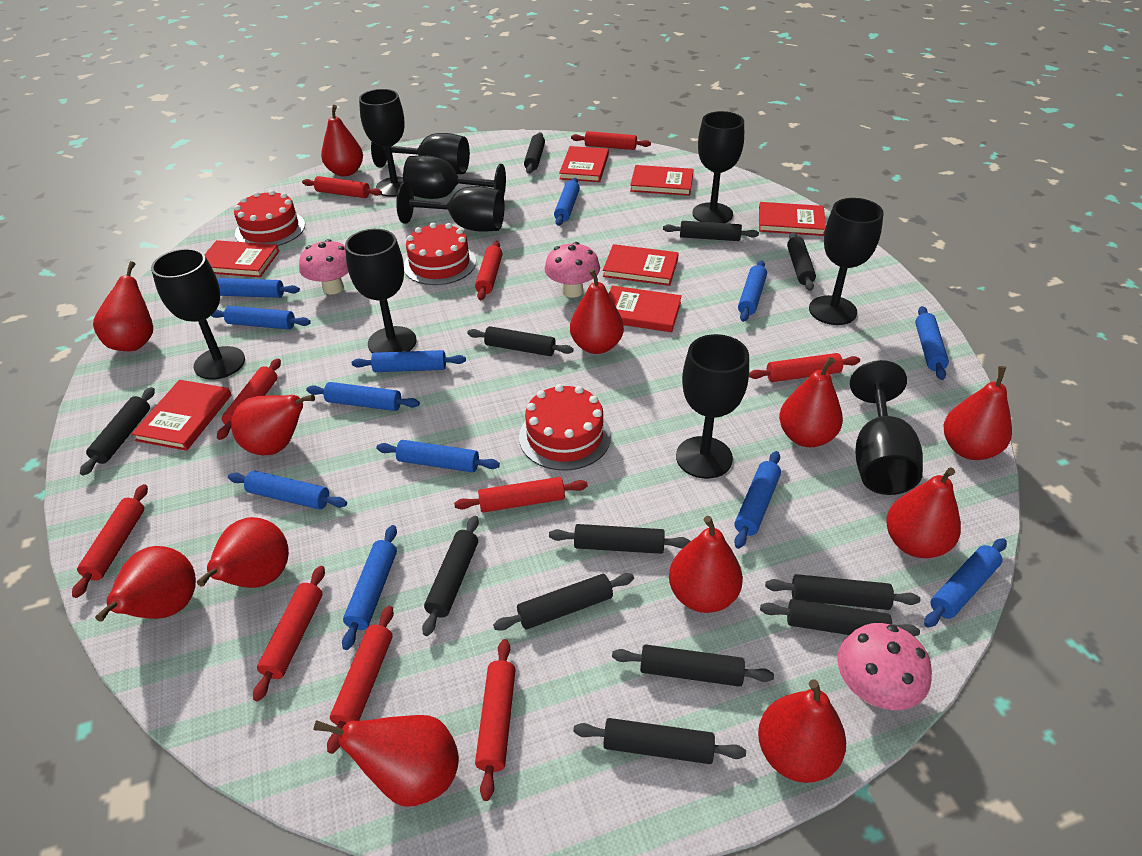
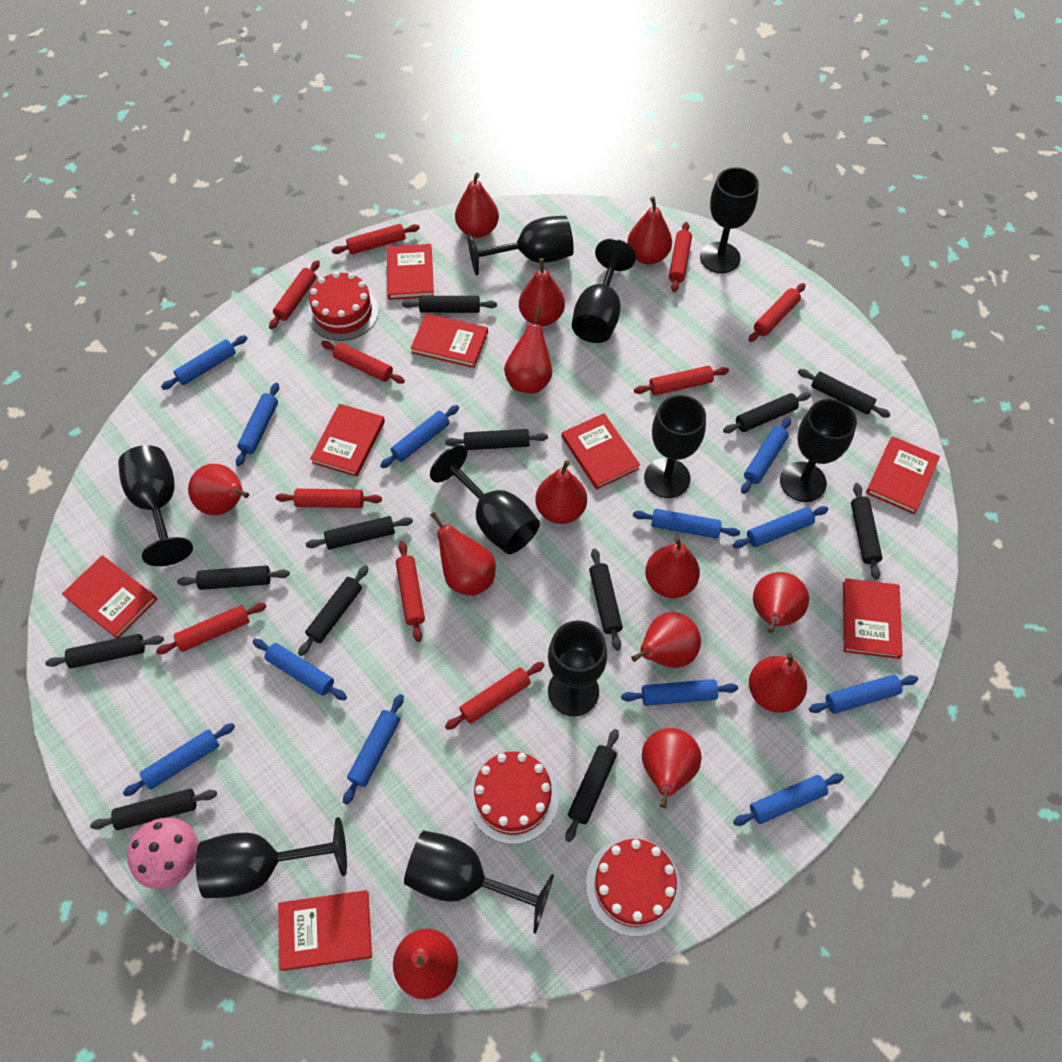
pink mushroom: 3 -> 1
red book: 7 -> 8
red pear: 12 -> 13

